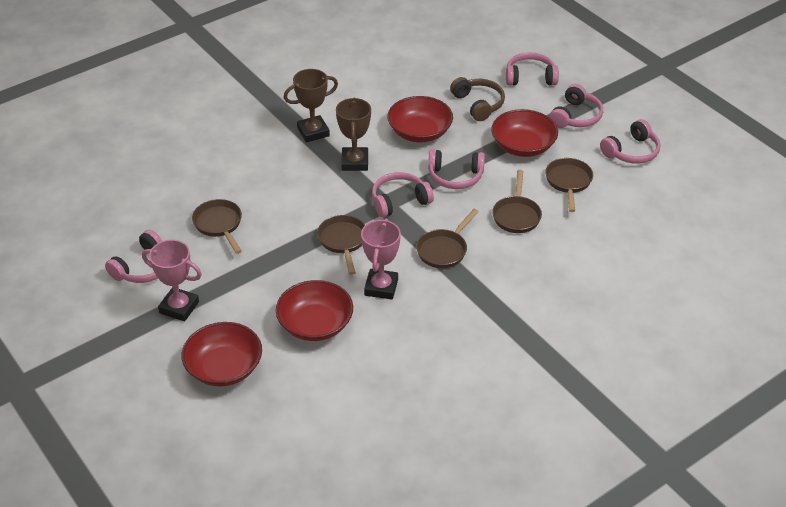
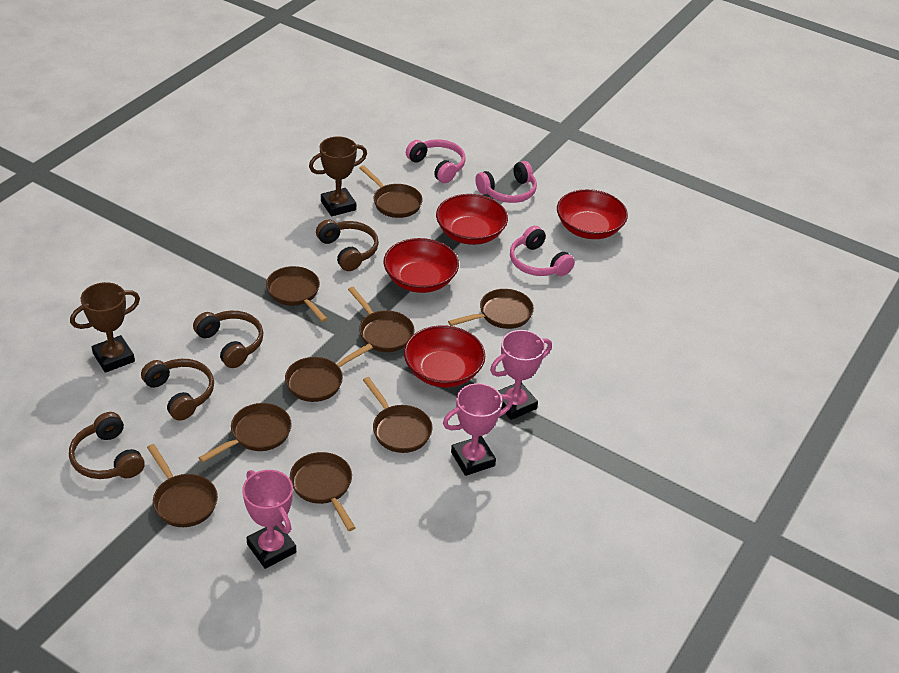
brown headphones: 1 -> 4
brown pan: 5 -> 9
pink headphones: 6 -> 3
pink trophy: 2 -> 3

